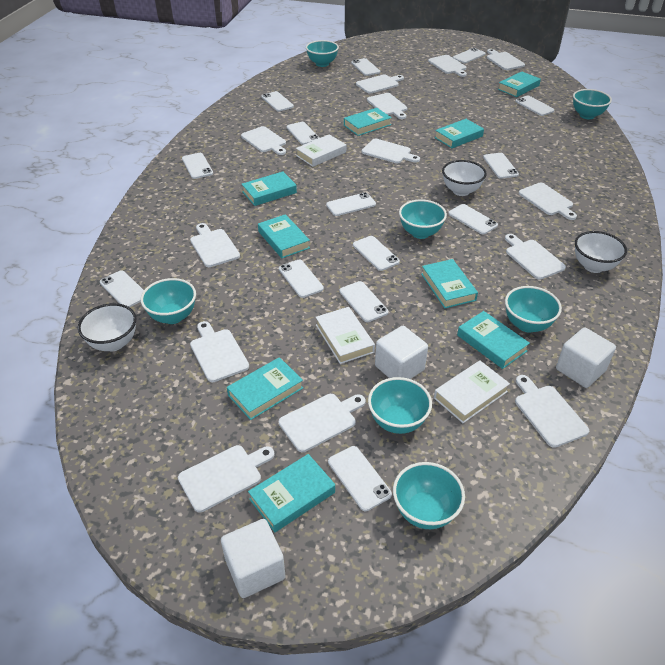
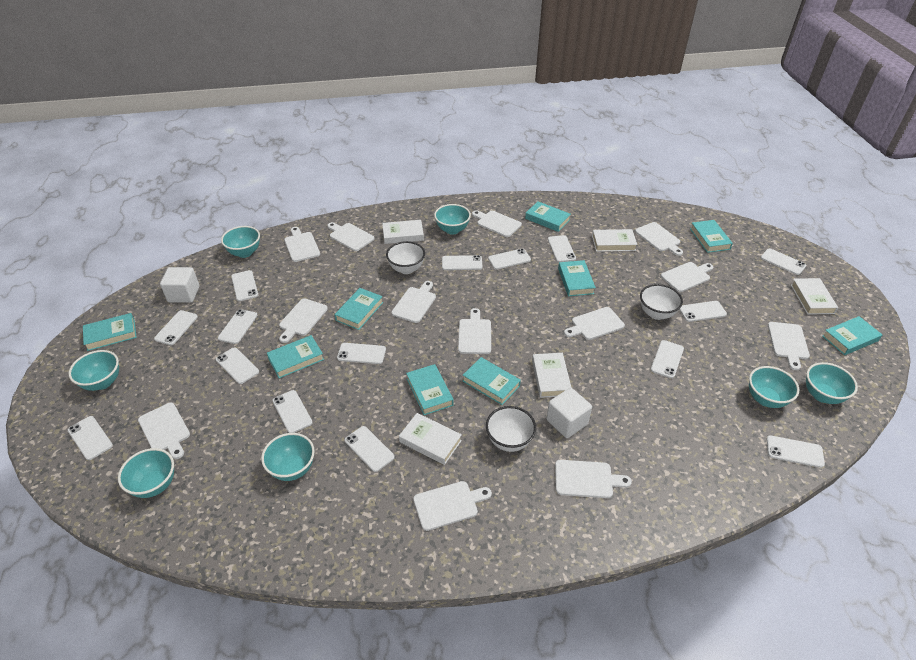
white book: 3 -> 5
white cube: 3 -> 2
white phone: 14 -> 15

